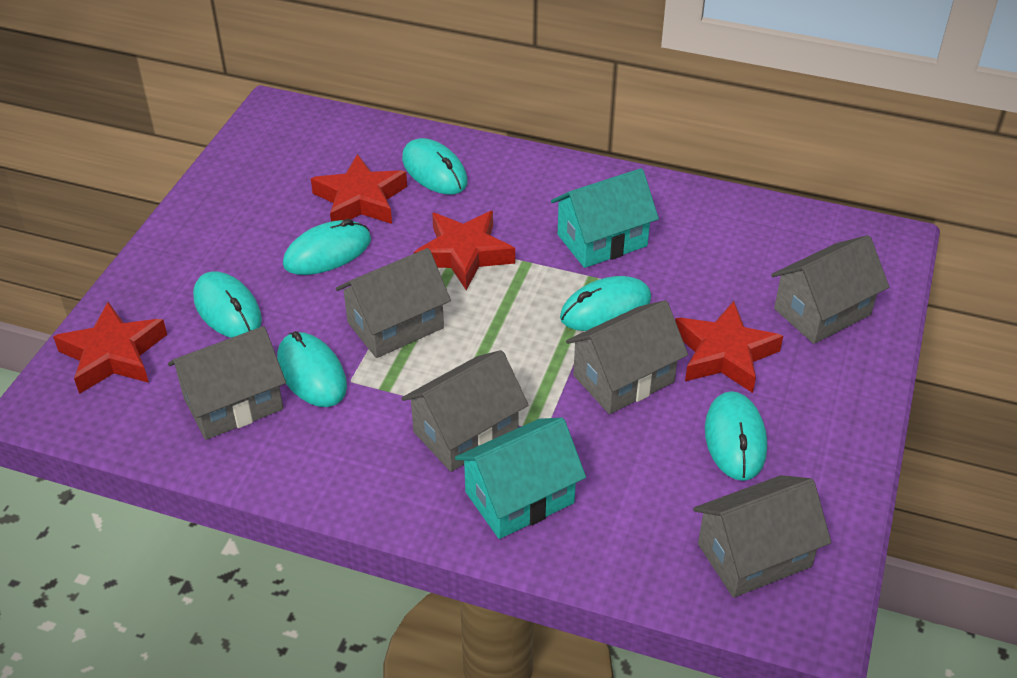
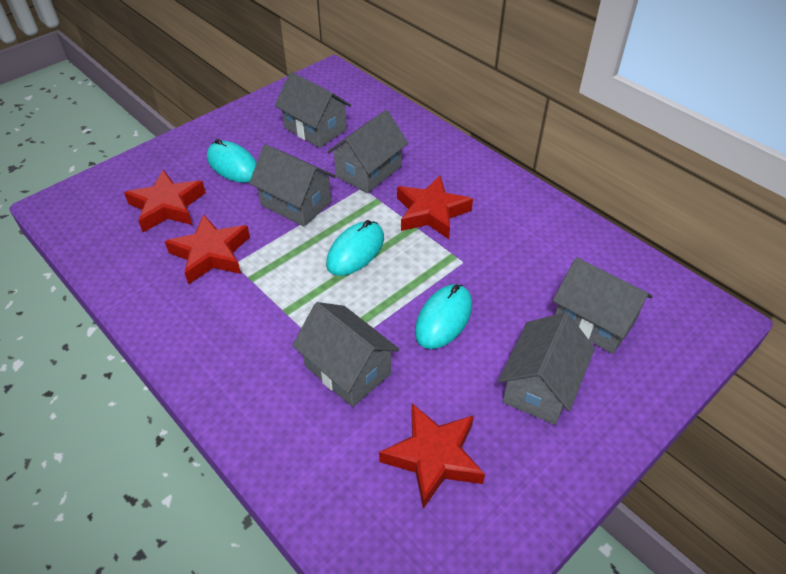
turquoise house: 2 -> 0
turquoise mouse: 6 -> 3

